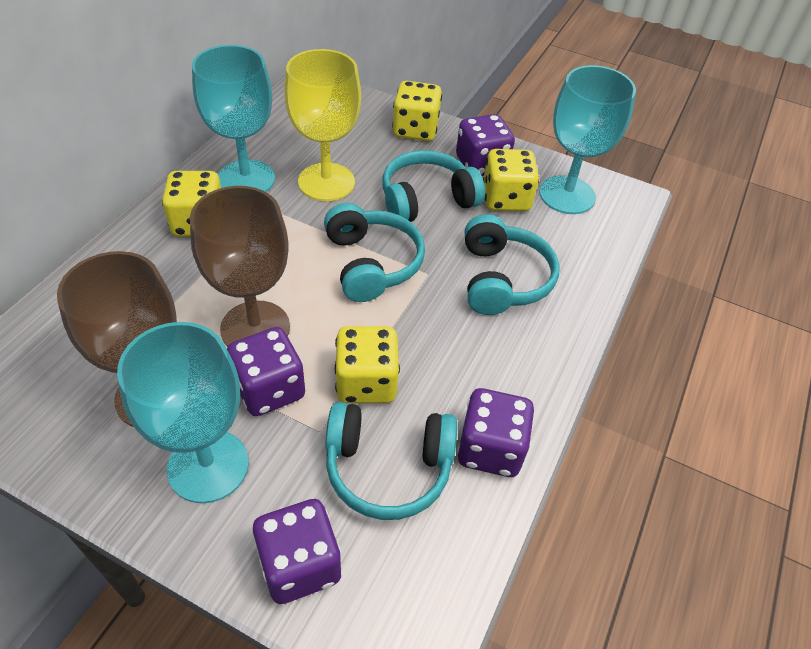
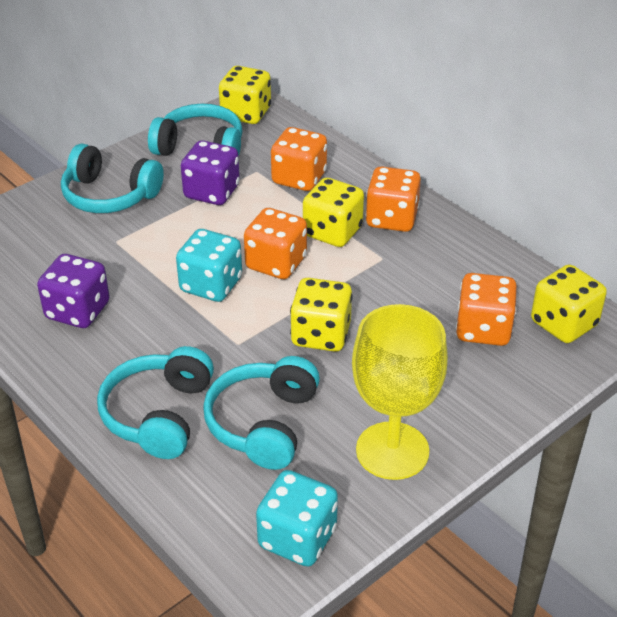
brown goblet: 2 -> 0
orange dice: 0 -> 4
purple dice: 4 -> 2
turquoise dice: 0 -> 2
turquoise goblet: 3 -> 0

